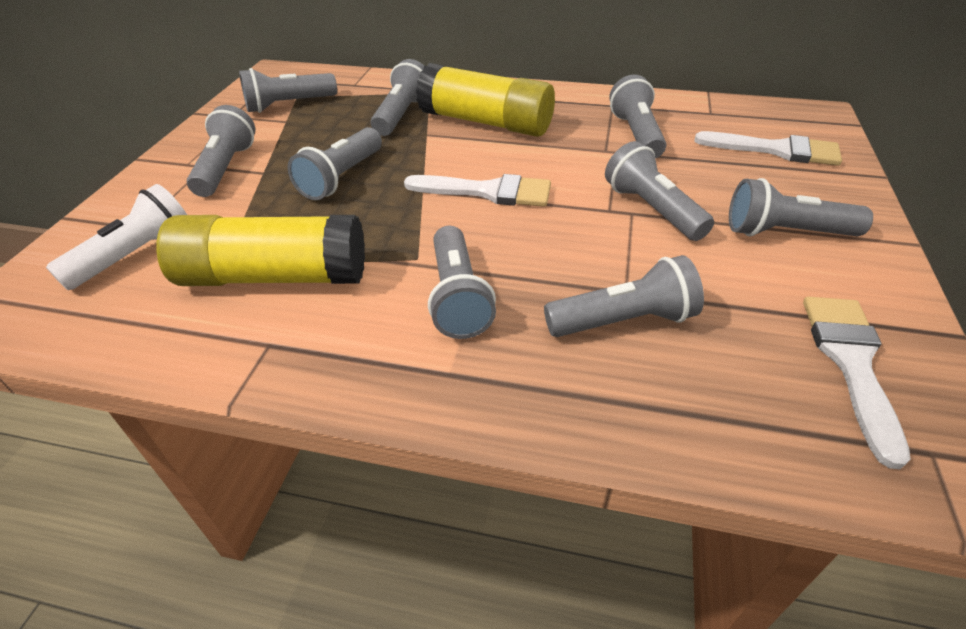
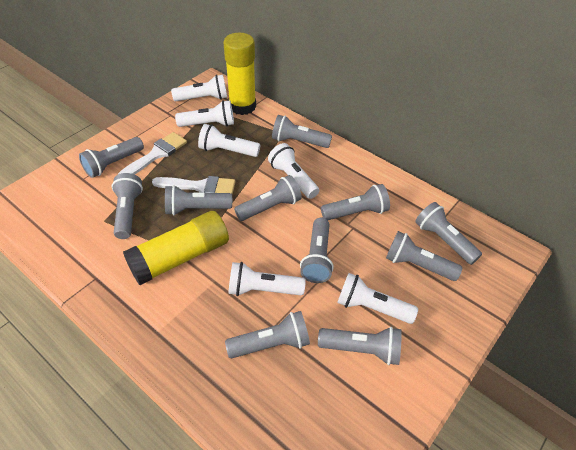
grey flashlight: 9 -> 11
white brush: 3 -> 2
white flashlight: 1 -> 6

